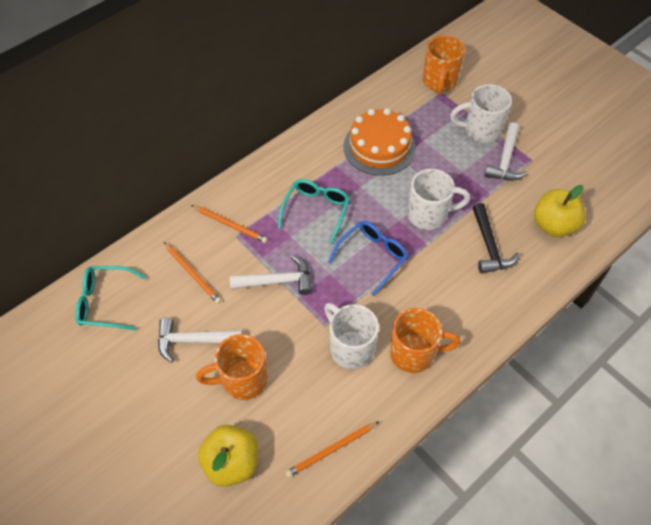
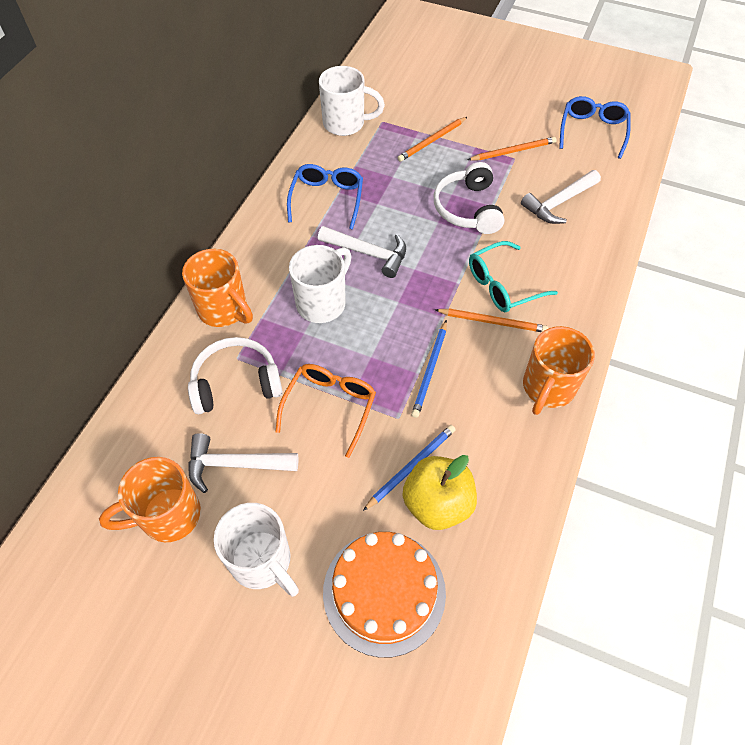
black hammer: 1 -> 0
blue glasses: 1 -> 2
blue pencil: 0 -> 2
orange glasses: 0 -> 1
turquoise glasses: 2 -> 1
white headphones: 0 -> 2
yellow apple: 2 -> 1

